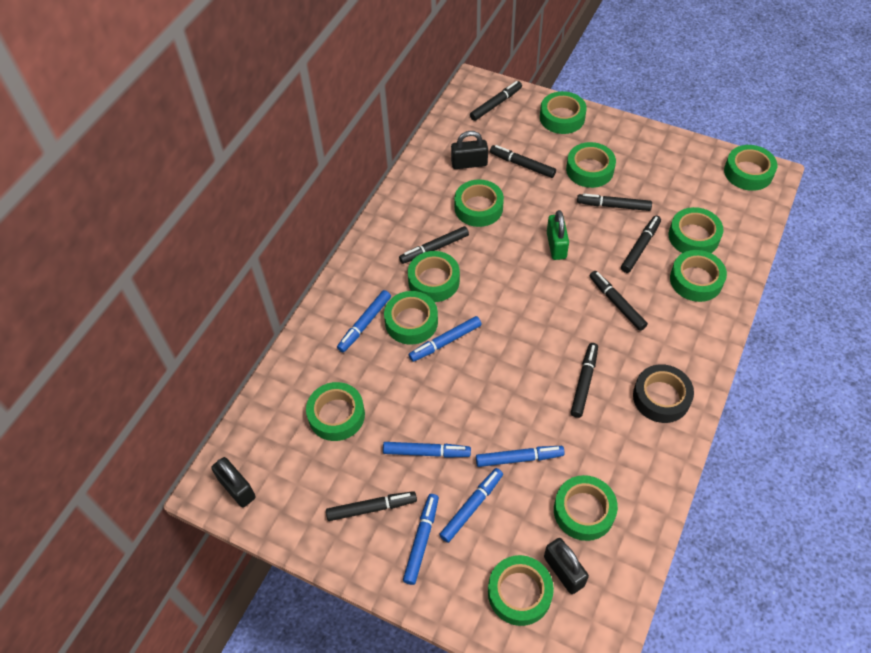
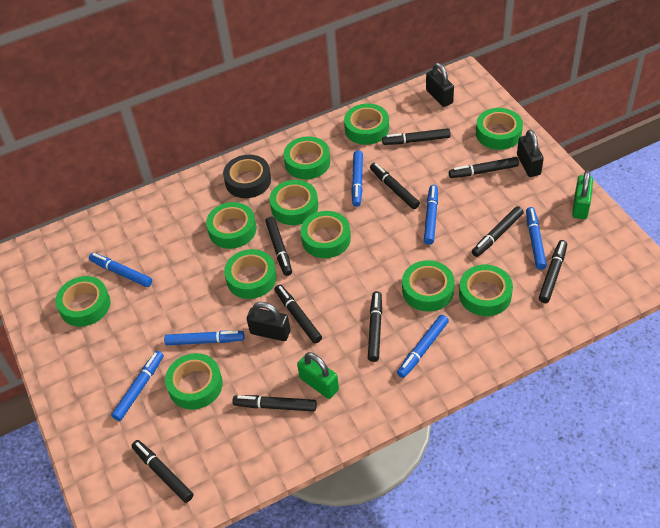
black marker: 8 -> 10
blue marker: 6 -> 7
green padlock: 1 -> 2

